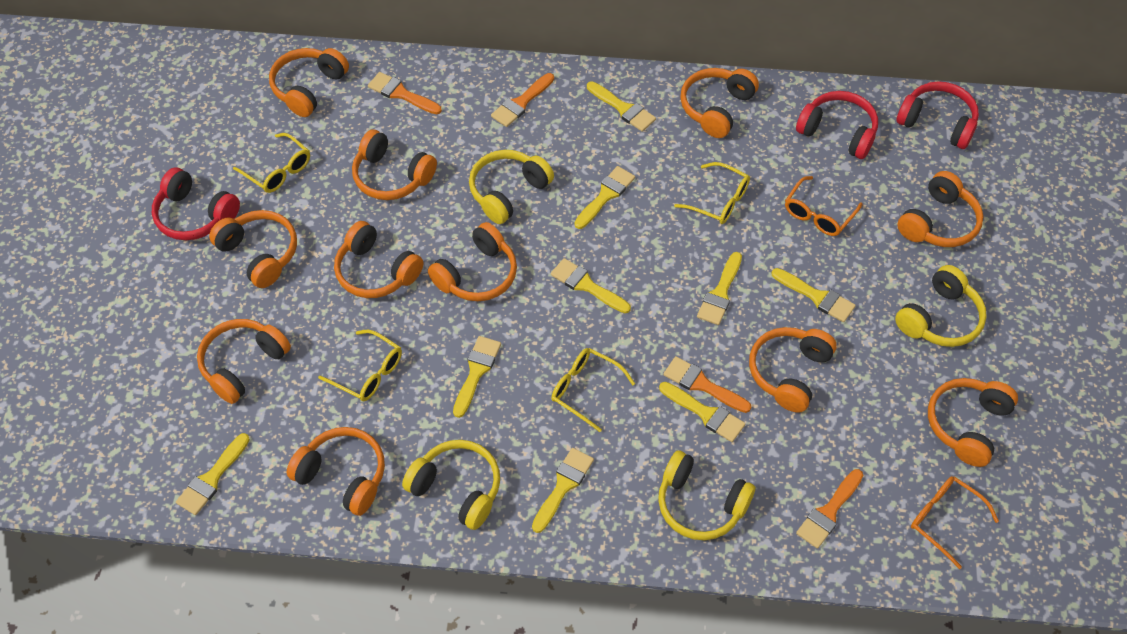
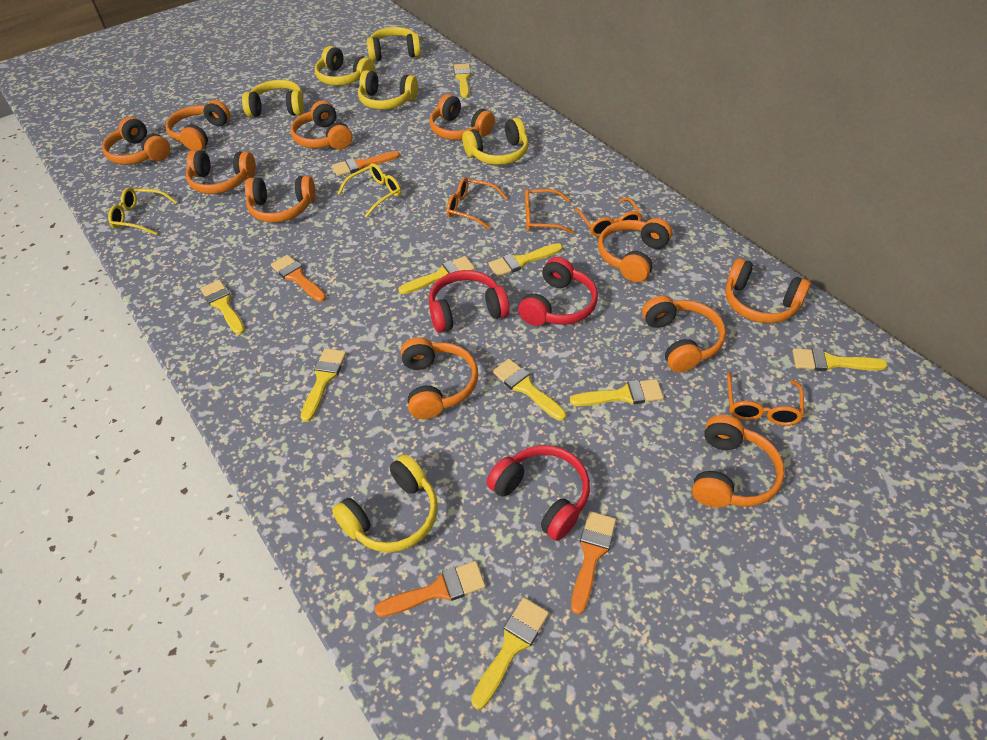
orange glasses: 2 -> 4
yellow glasses: 4 -> 2
yellow headphones: 4 -> 6

